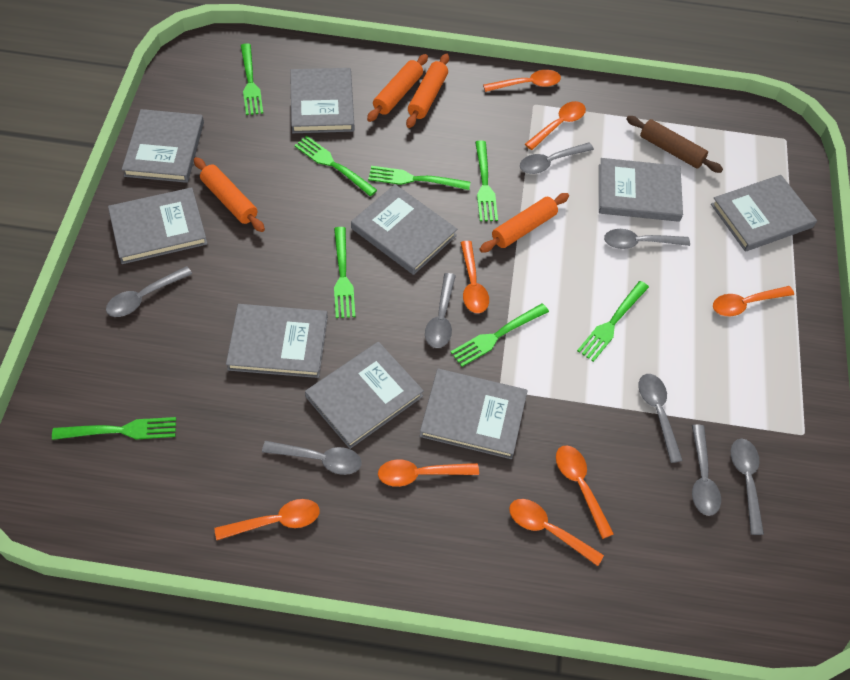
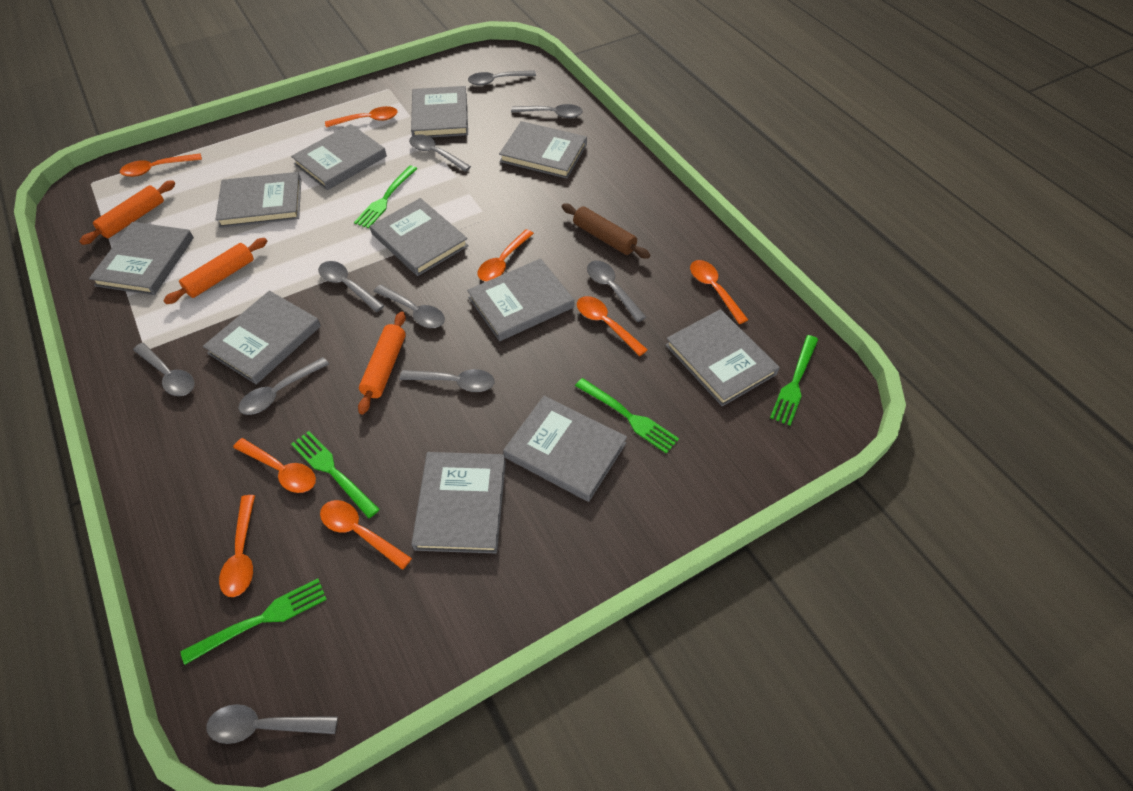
green fork: 8 -> 5
grey book: 9 -> 11
grey spoon: 8 -> 10
orange rolling pin: 4 -> 3

